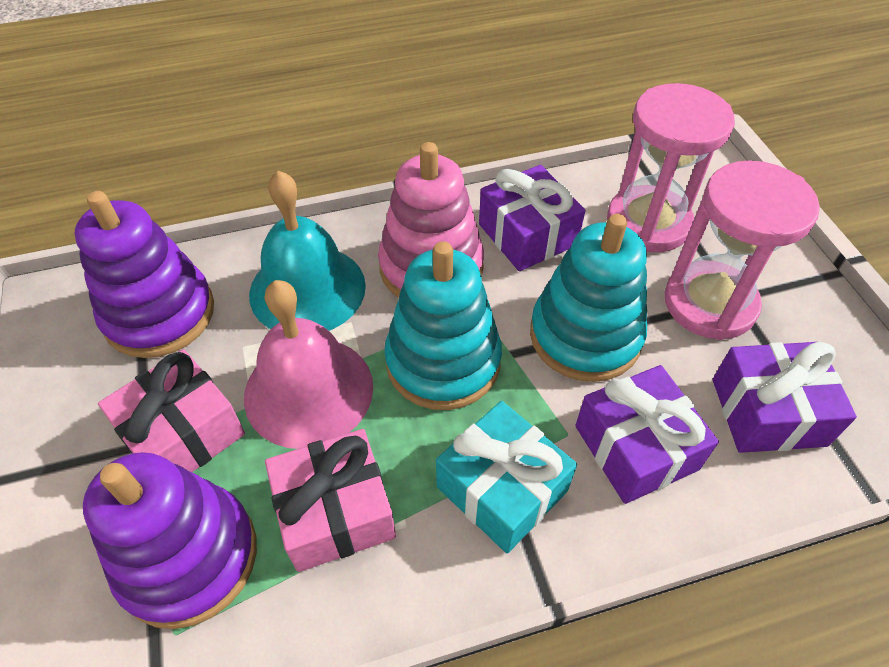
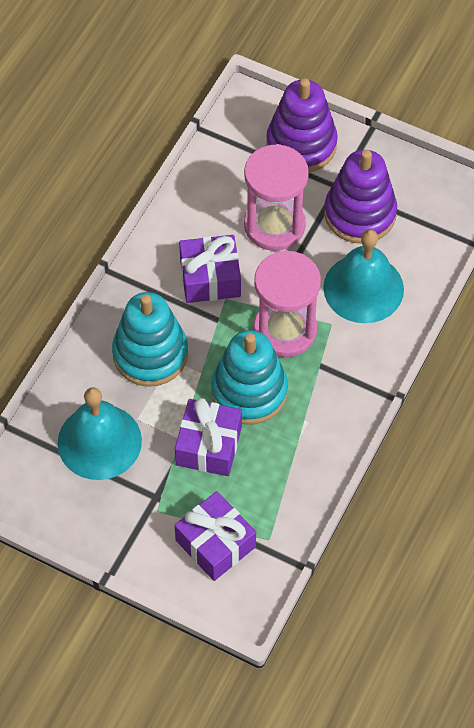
pink bell: 1 -> 0
pink gift: 2 -> 0
pink stacking toy: 1 -> 0
turquoise bell: 1 -> 2
turquoise gift: 1 -> 0

